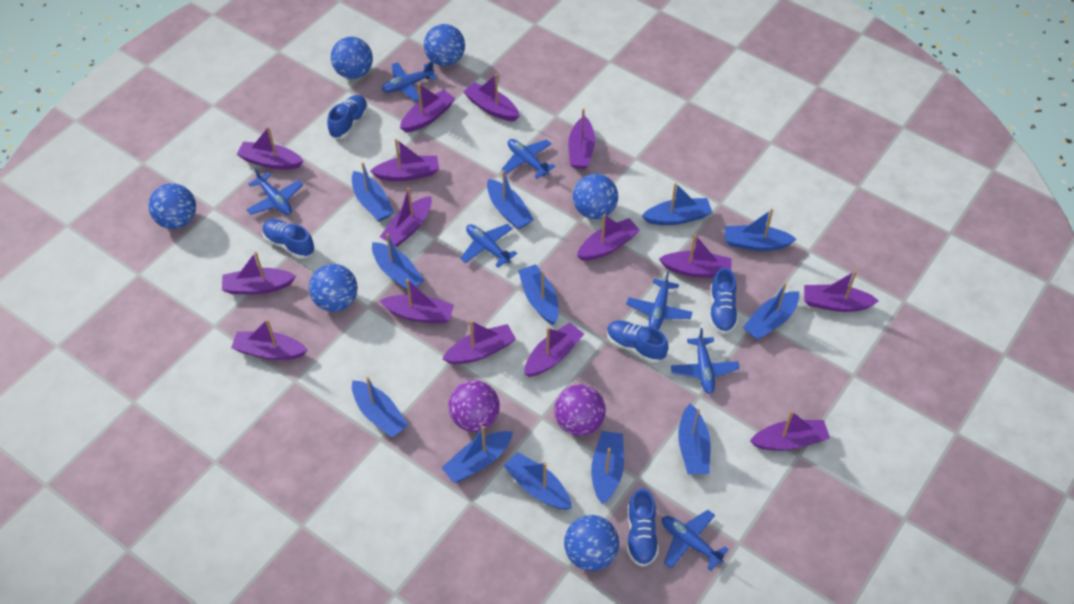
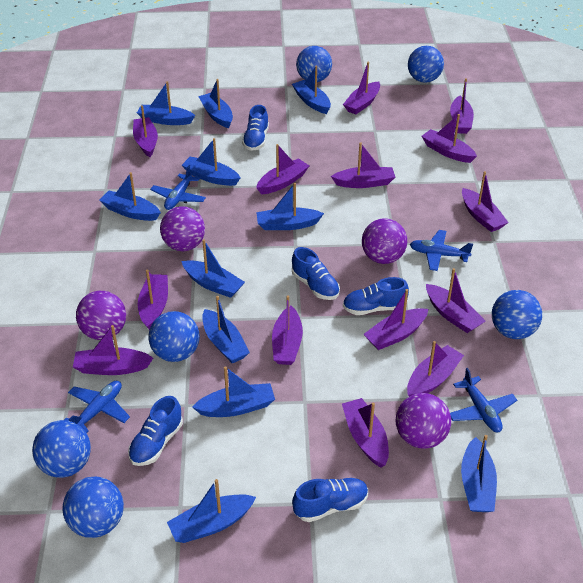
blue boat: 12 -> 11
blue plane: 7 -> 4
purple ball: 2 -> 4
purple boat: 15 -> 14

